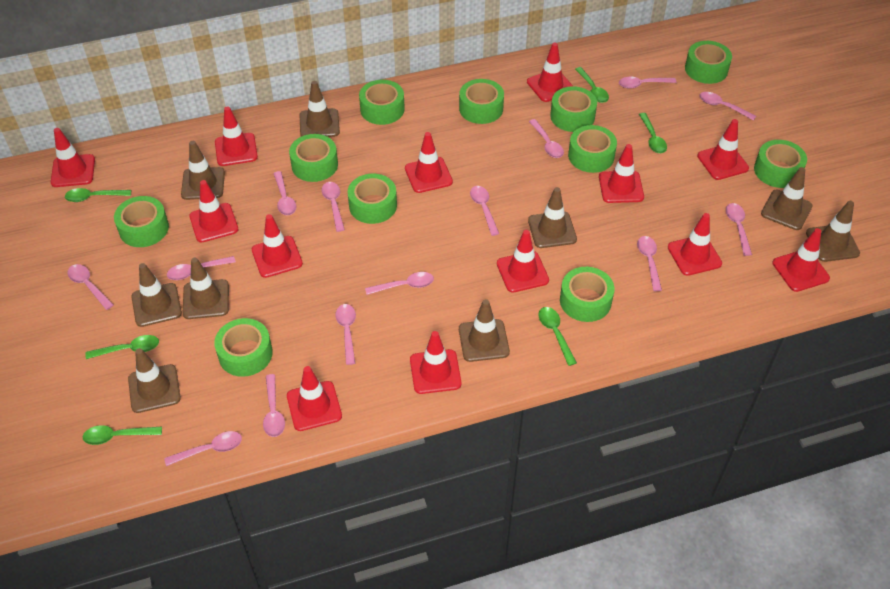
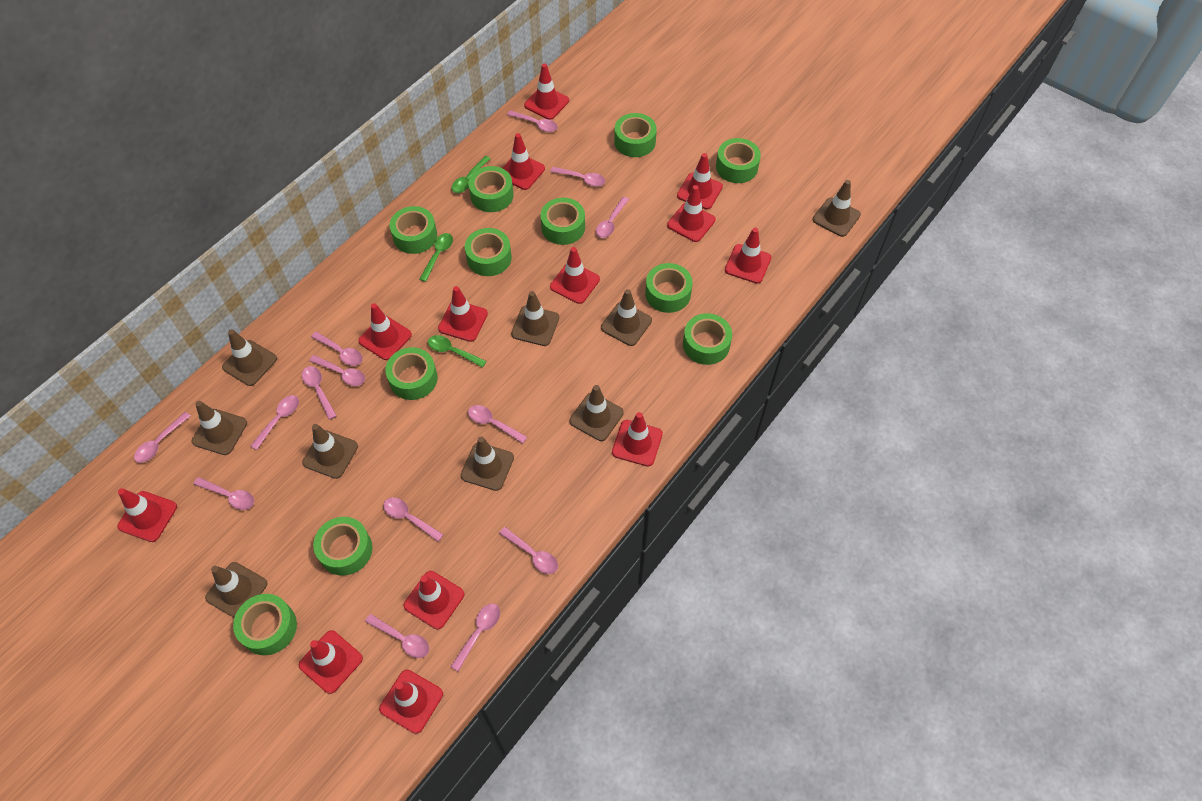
green spoon: 6 -> 3

